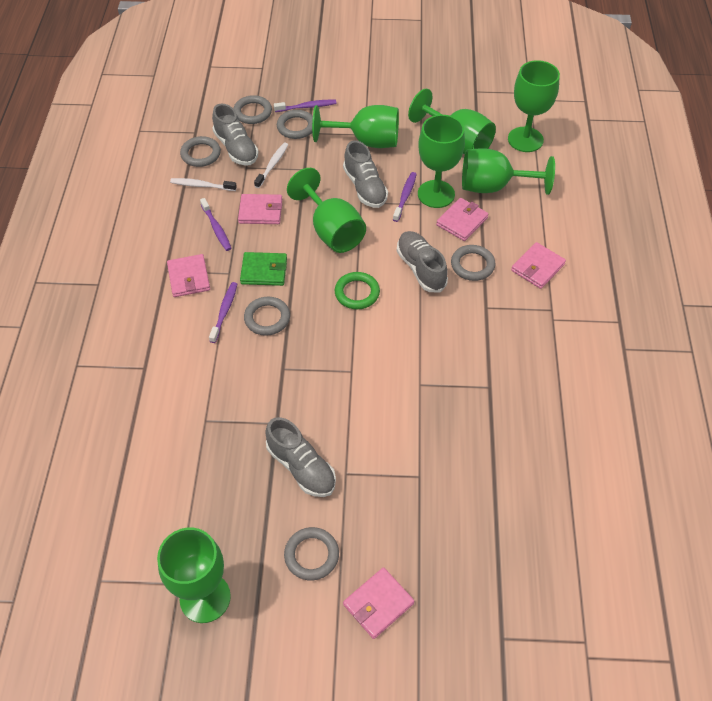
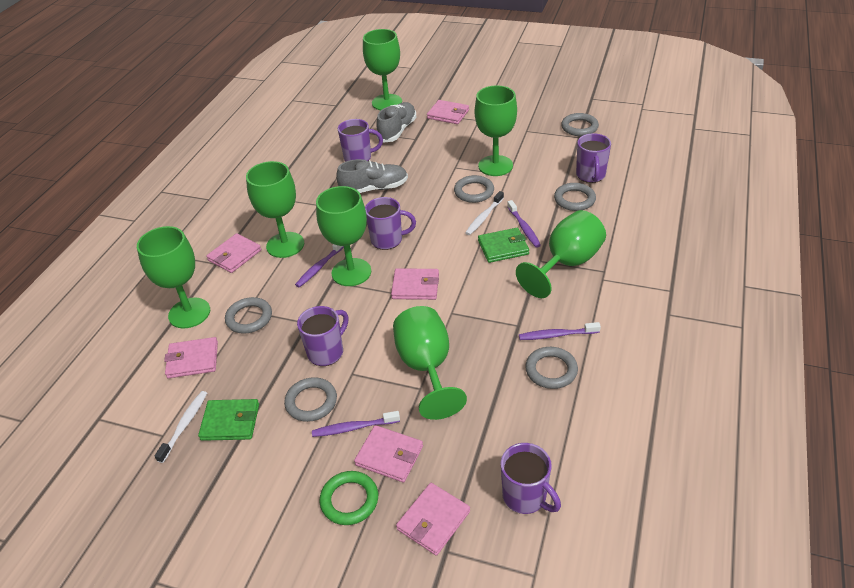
green wallet: 1 -> 2
grey shoe: 4 -> 2
pink wallet: 5 -> 6
purple mug: 0 -> 5

